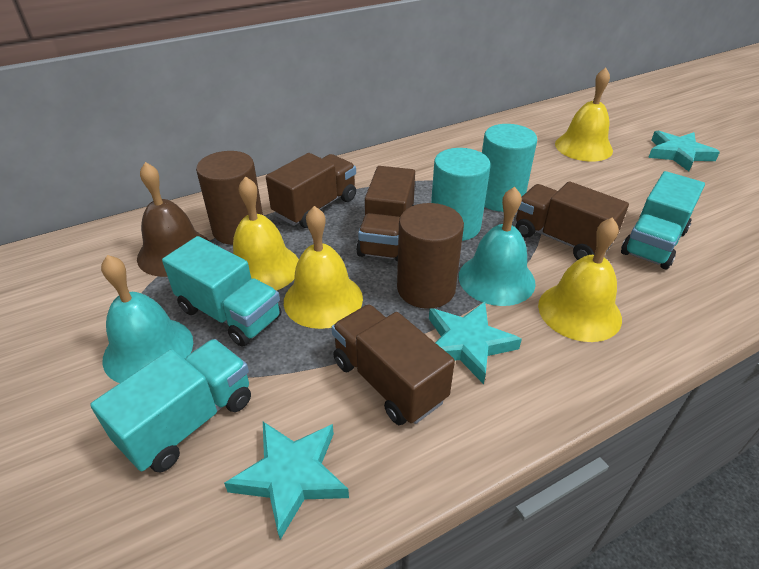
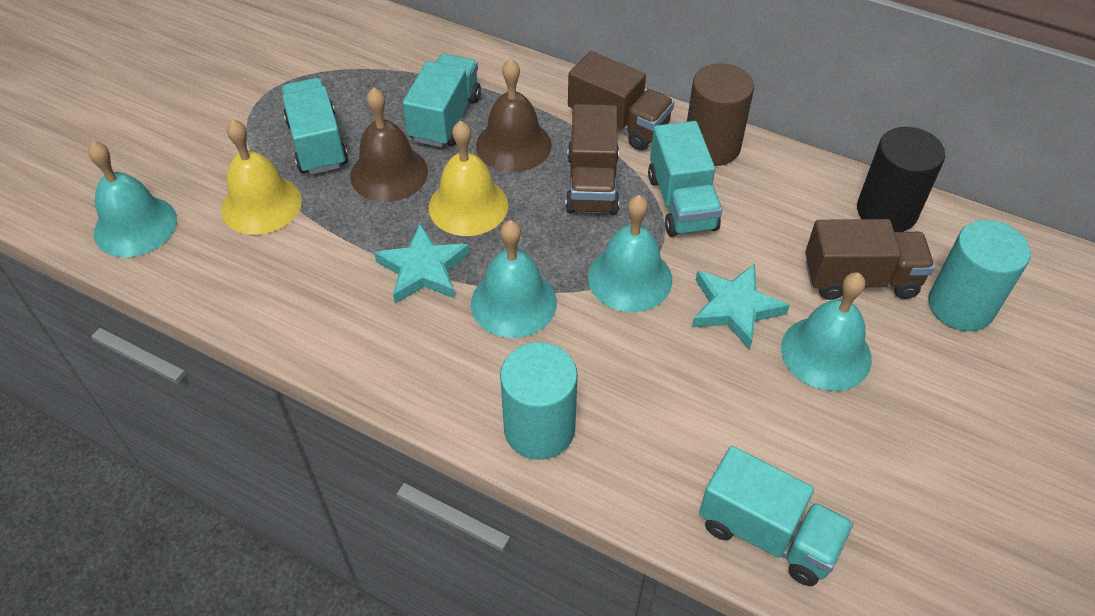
black cylinder: 0 -> 1
brown bell: 1 -> 2
brown cylinder: 2 -> 1
brown truck: 4 -> 3
turquoise bell: 2 -> 4
turquoise star: 3 -> 2
turquoise truck: 3 -> 4
yellow bell: 4 -> 2

